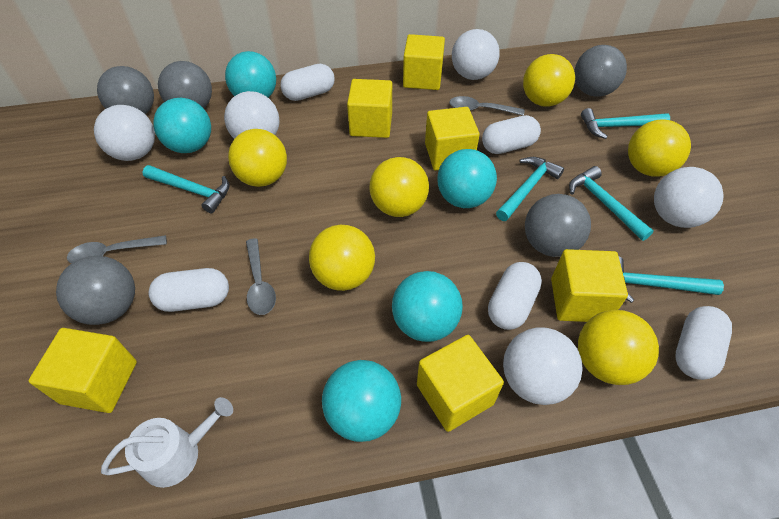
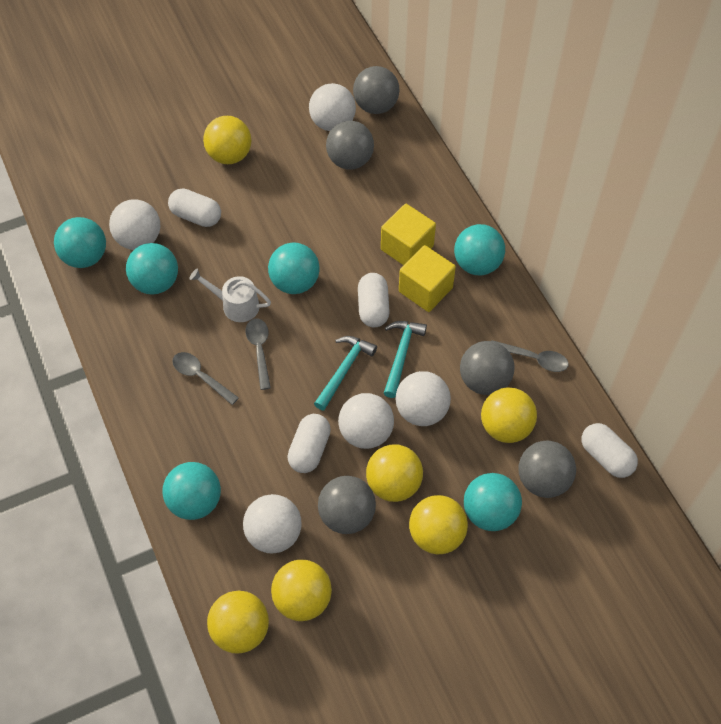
turquoise ball: 5 -> 6
turquoise hammer: 5 -> 2
white capsule: 5 -> 4
yellow cube: 6 -> 2

